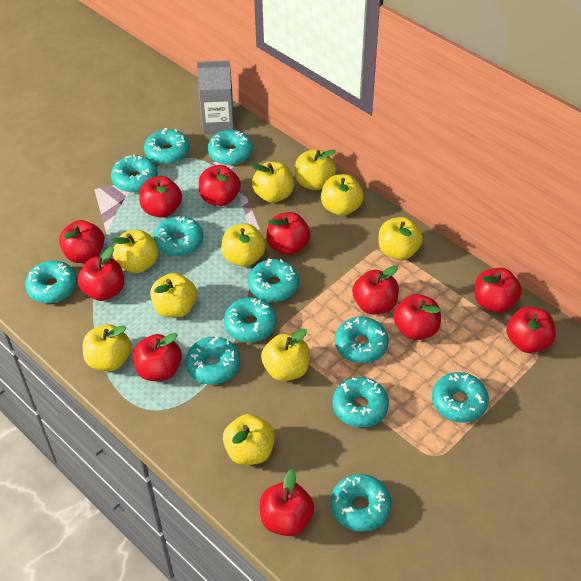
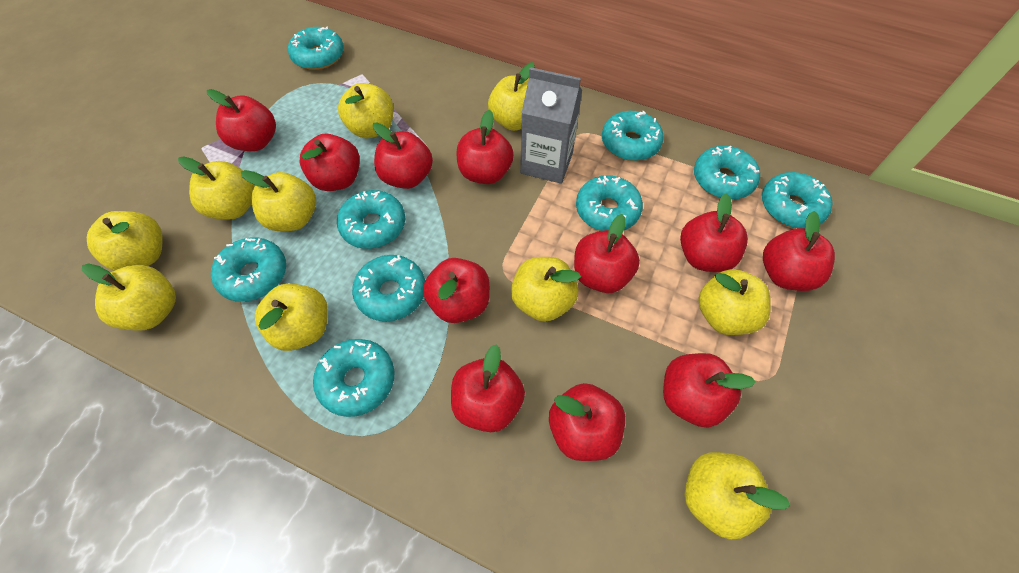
turquoise donut: 12 -> 9

